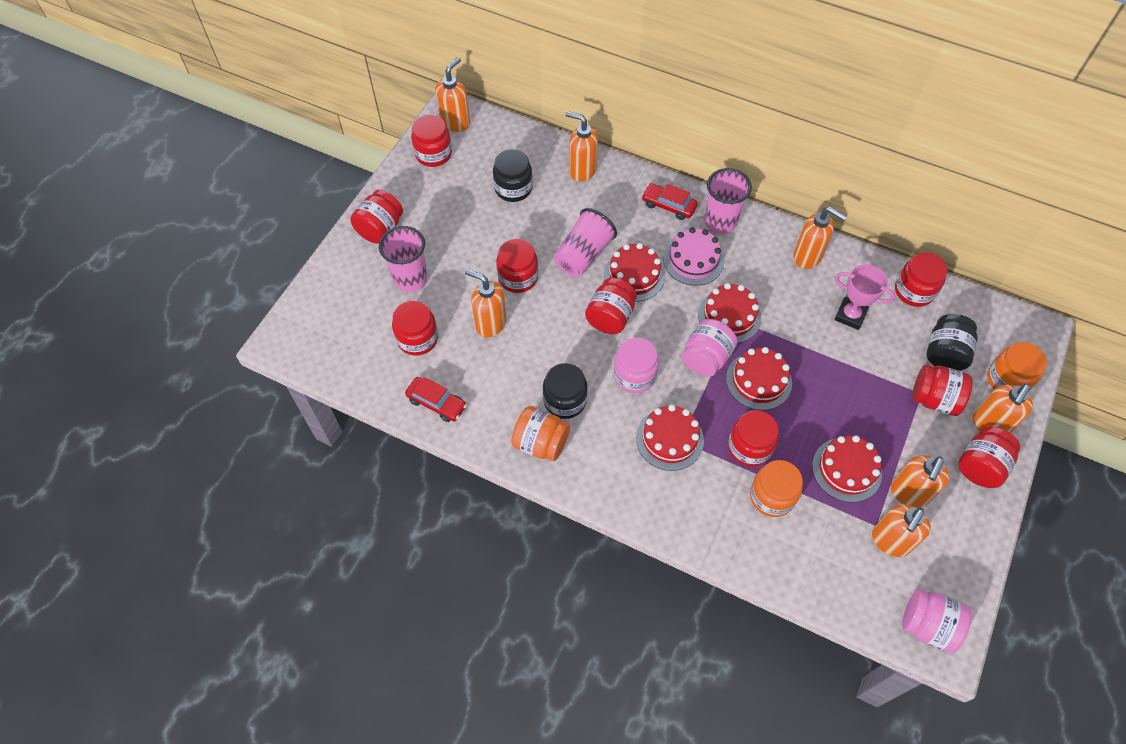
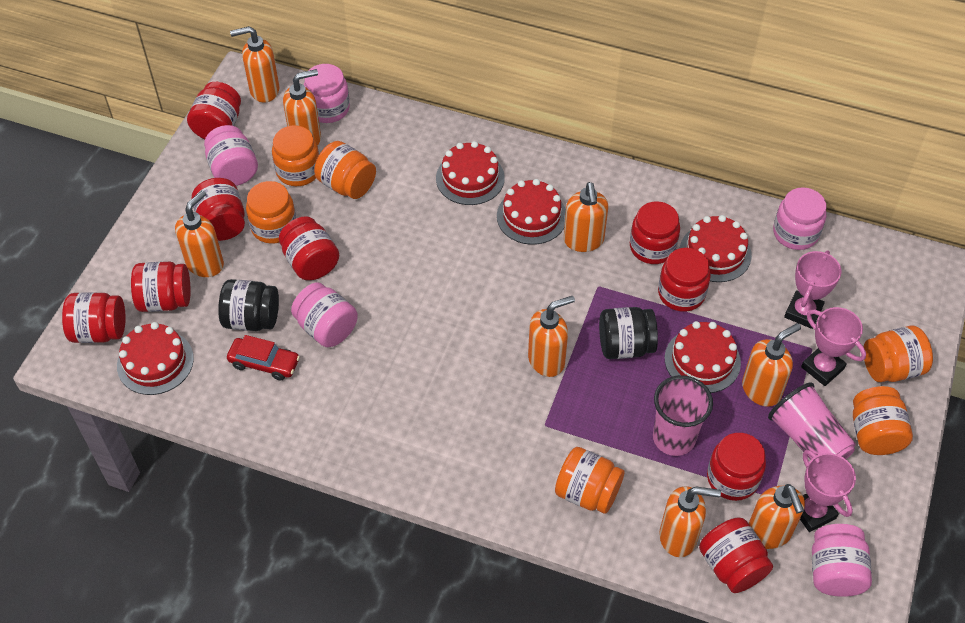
black jar: 3 -> 2
orange jar: 3 -> 6
orange soap dispenser: 7 -> 8
pink cake: 1 -> 0
pink cup: 3 -> 2
pink jar: 3 -> 5
pink trophy: 1 -> 3
red car: 2 -> 1

